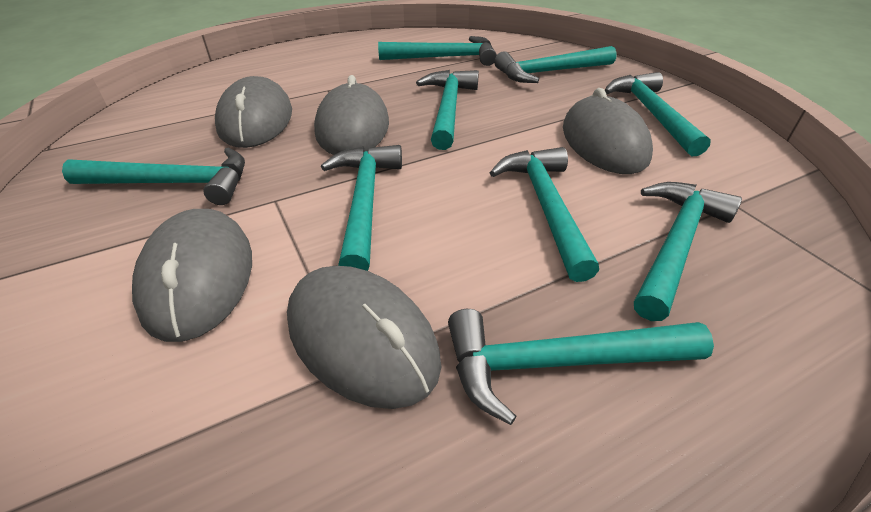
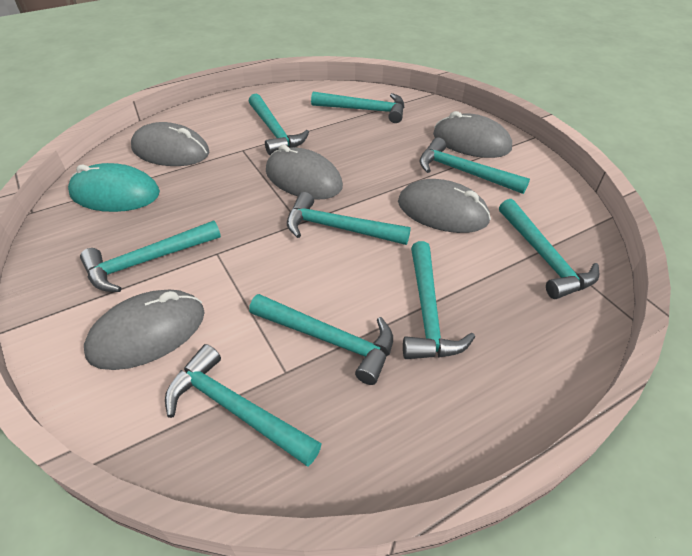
turquoise mouse: 0 -> 1

